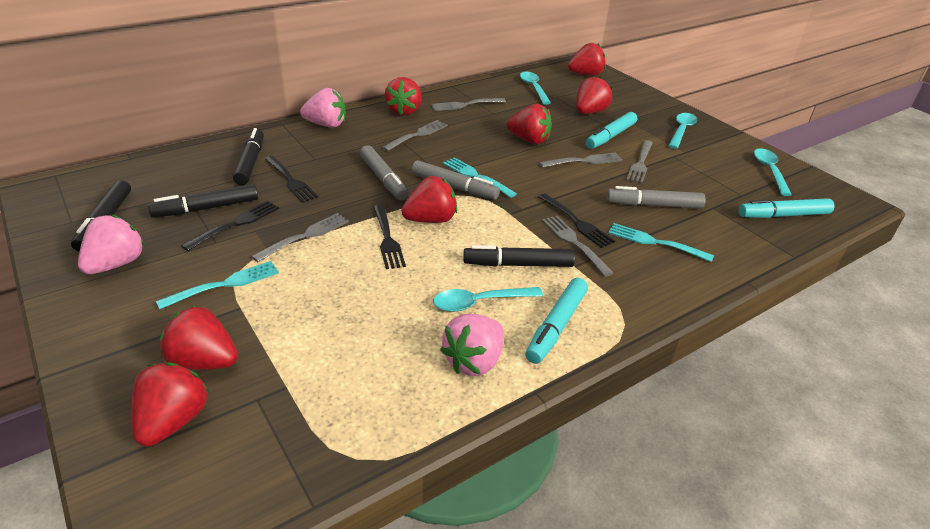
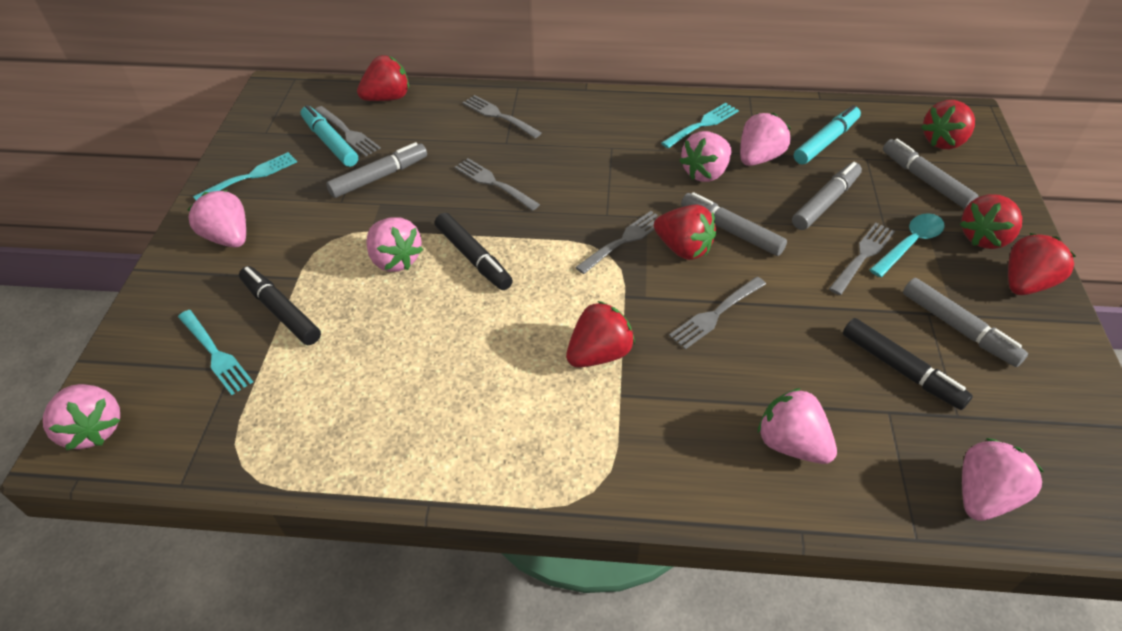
black fork: 4 -> 0
black marker: 4 -> 3
grey marker: 3 -> 5
pink strawberry: 3 -> 7
red strawberry: 7 -> 6
turquoise marker: 3 -> 2
turquoise spoon: 4 -> 1

